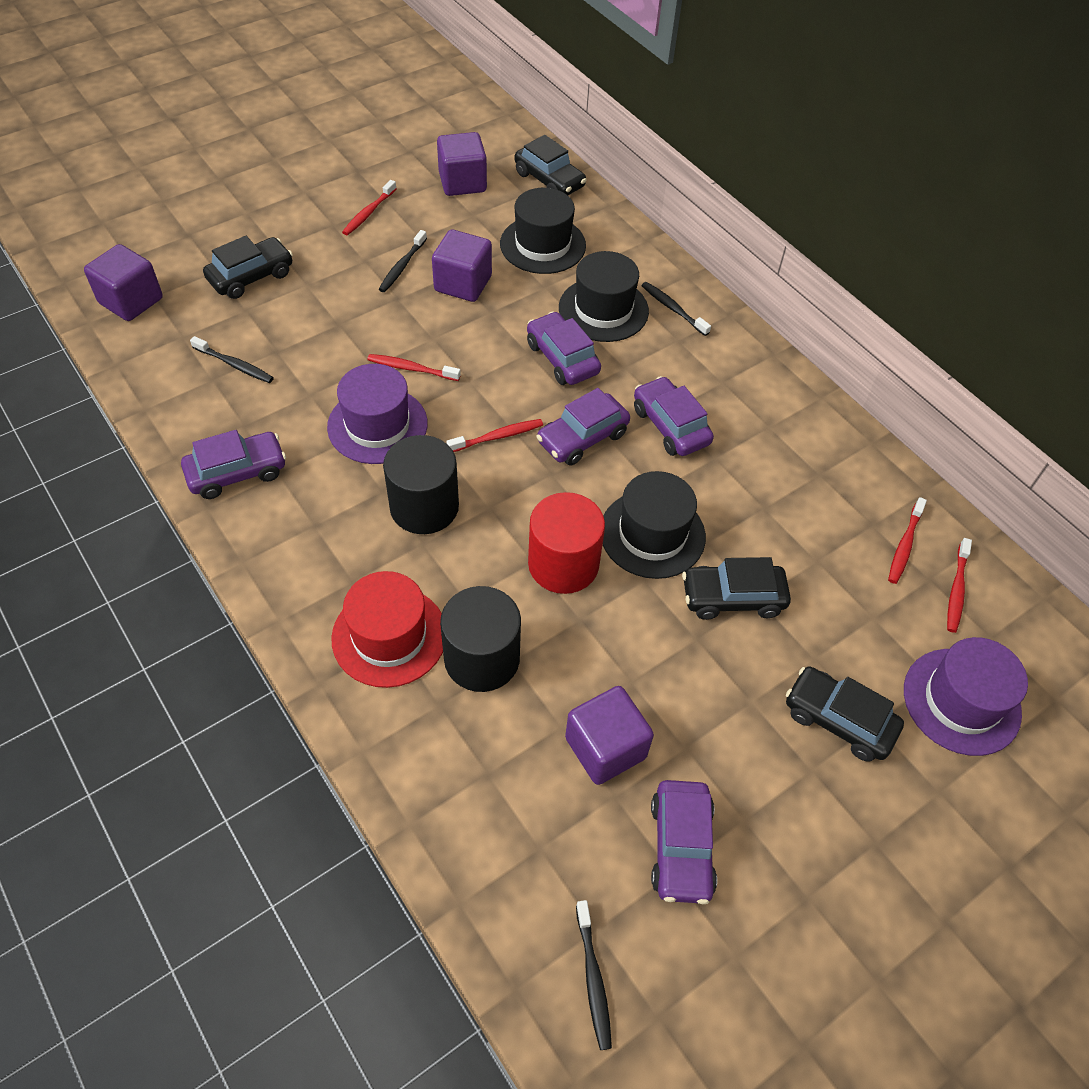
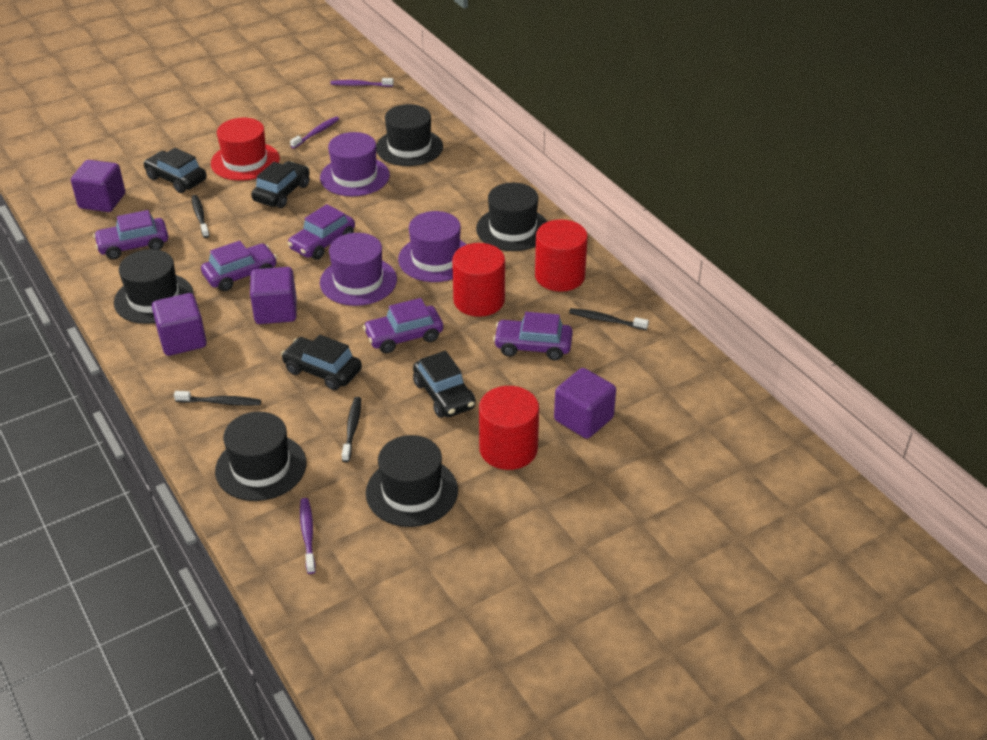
black cylinder: 2 -> 0
black hat: 3 -> 5
purple hat: 2 -> 3
purple toothbrush: 0 -> 3
red cylinder: 1 -> 3
red toothbrush: 5 -> 0

